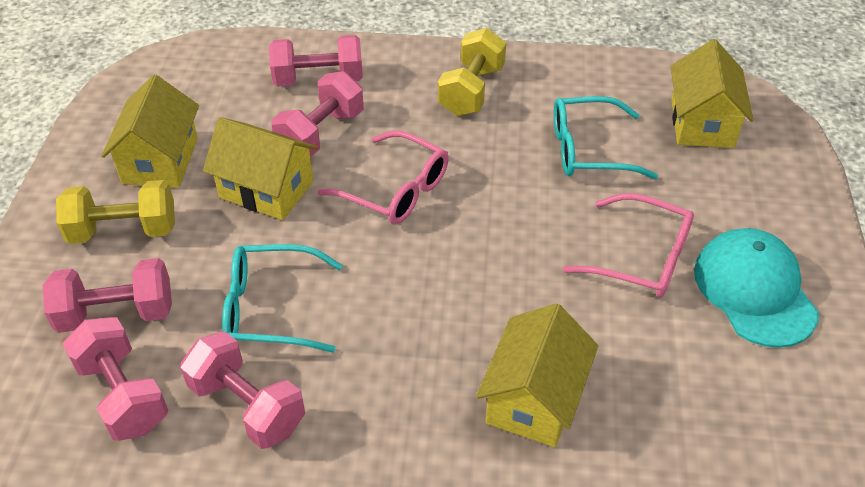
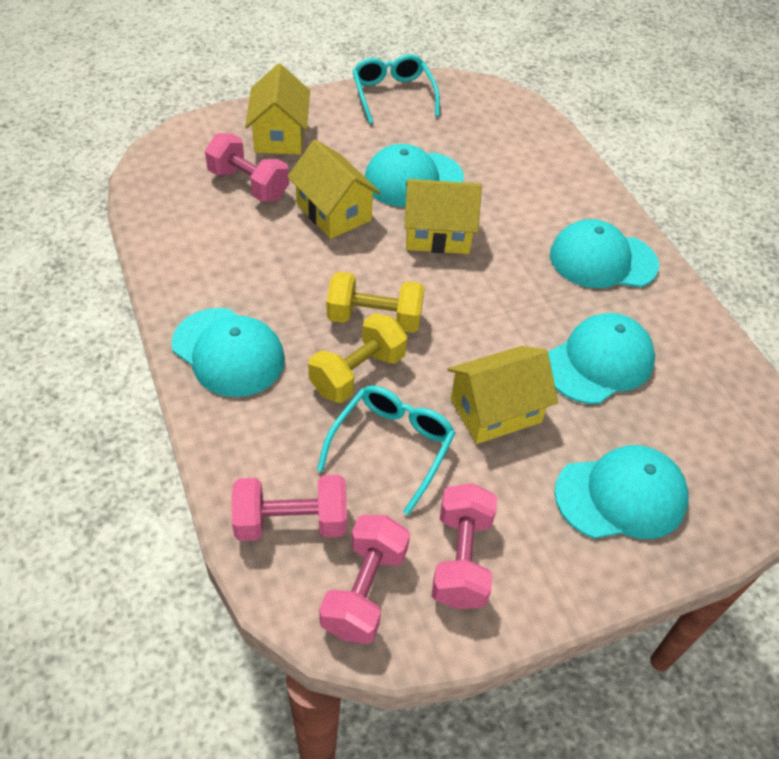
pink dumbbell: 5 -> 4
pink glasses: 2 -> 0
turquoise cap: 1 -> 5

